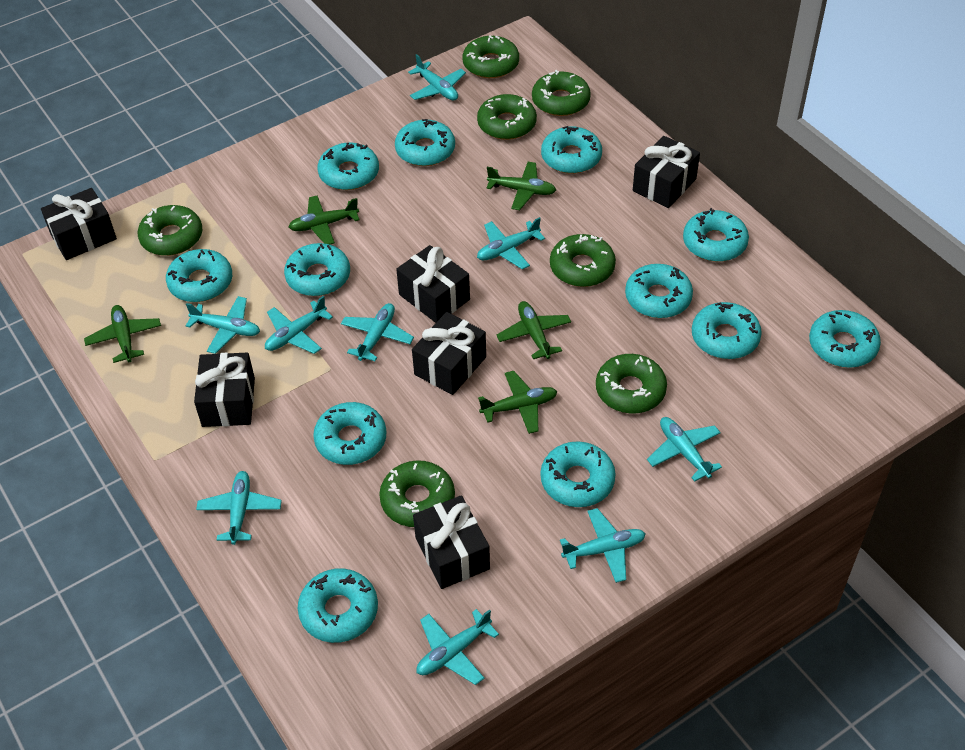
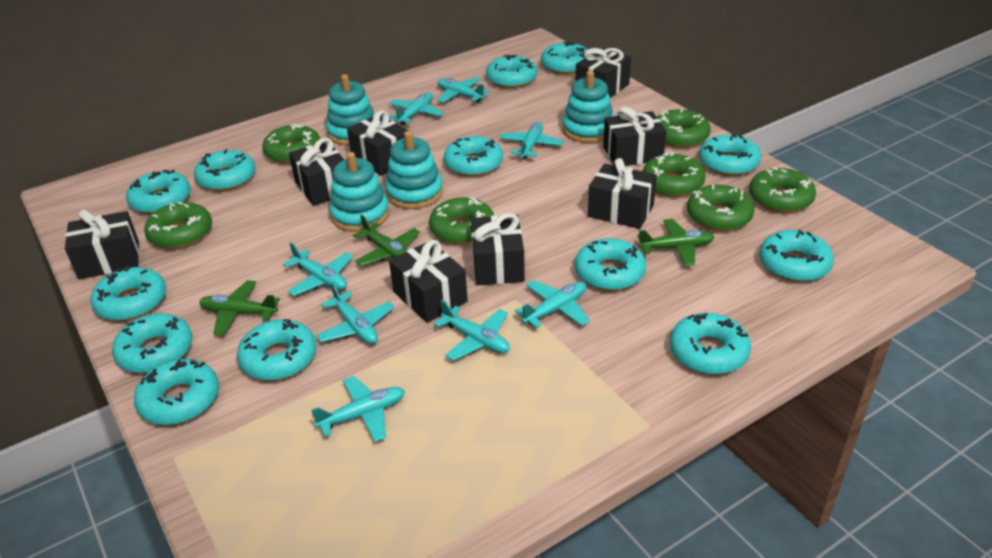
black gift: 6 -> 8
green plane: 5 -> 3
turquoise donut: 12 -> 13
turquoise plane: 9 -> 8
turquoise stacking toy: 0 -> 4

